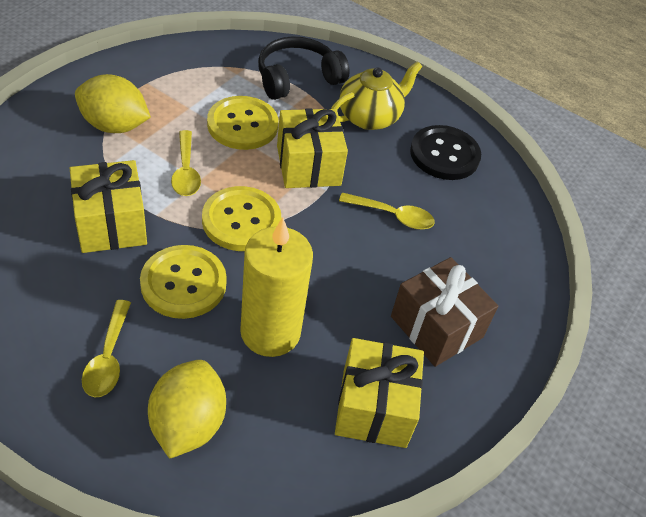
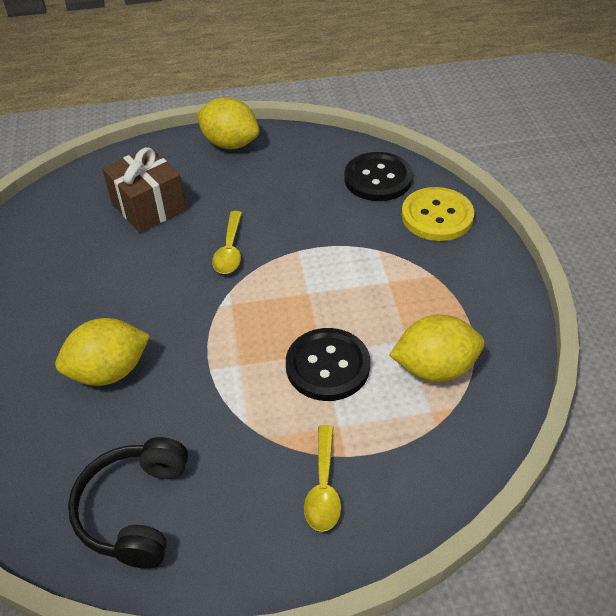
black button: 1 -> 2
yellow button: 3 -> 1
yellow candle: 1 -> 0
yellow gift: 3 -> 0
yellow lemon: 2 -> 3
yellow spoon: 3 -> 2
yellow teapot: 1 -> 0

